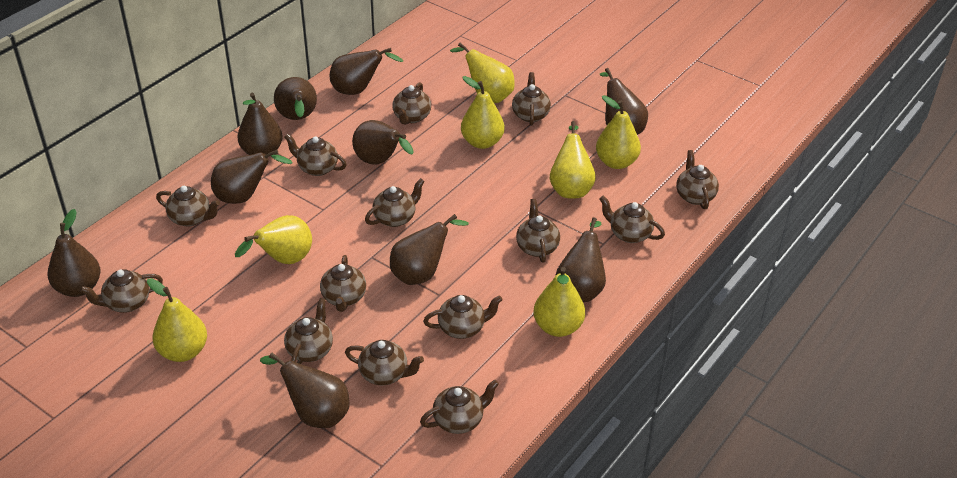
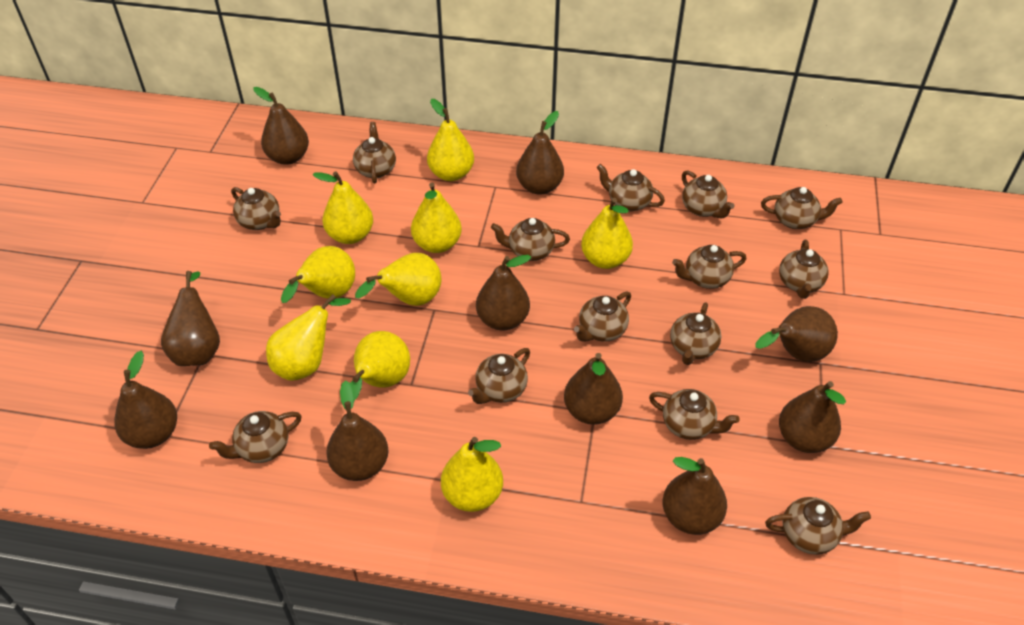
yellow pear: 7 -> 9

